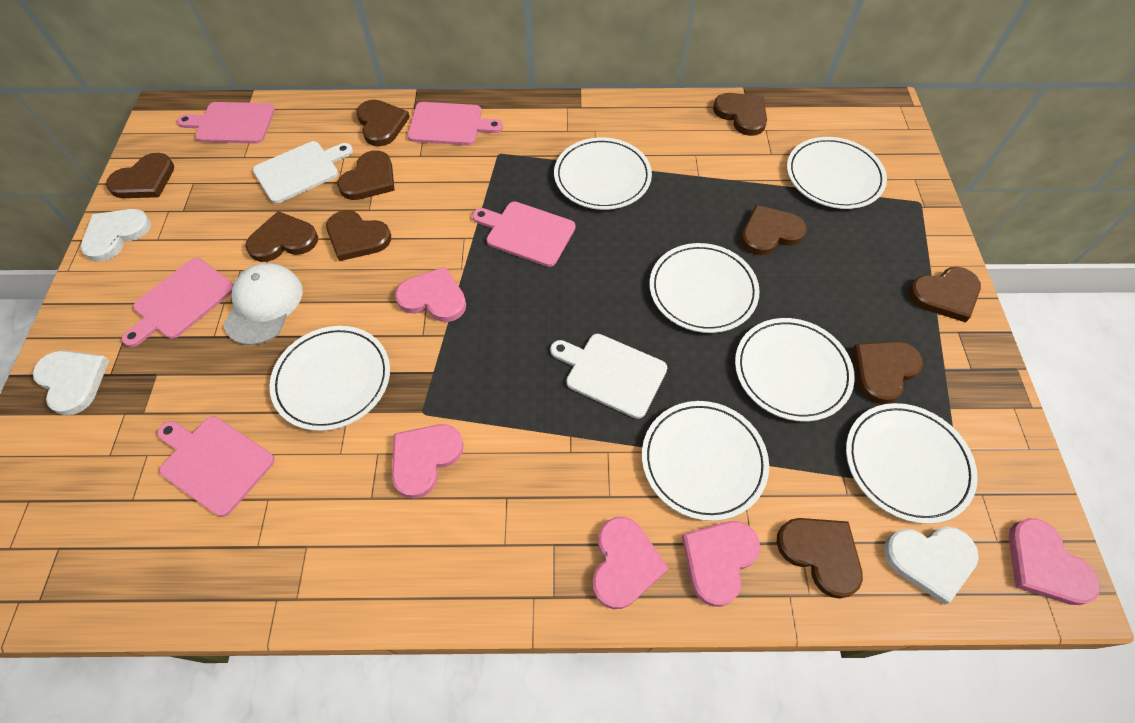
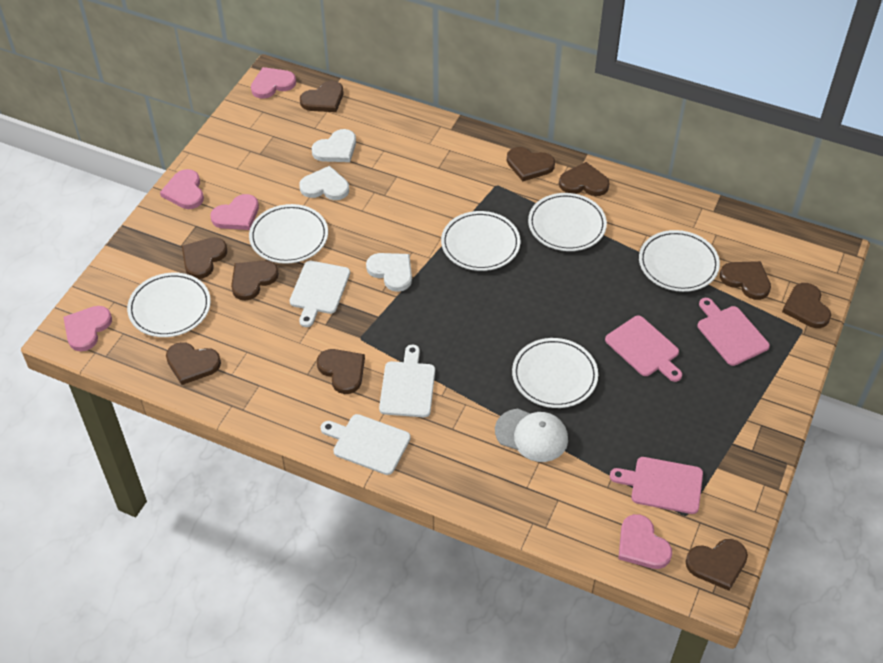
pink cutting board: 5 -> 3
white cutting board: 2 -> 3
white plate: 7 -> 6

